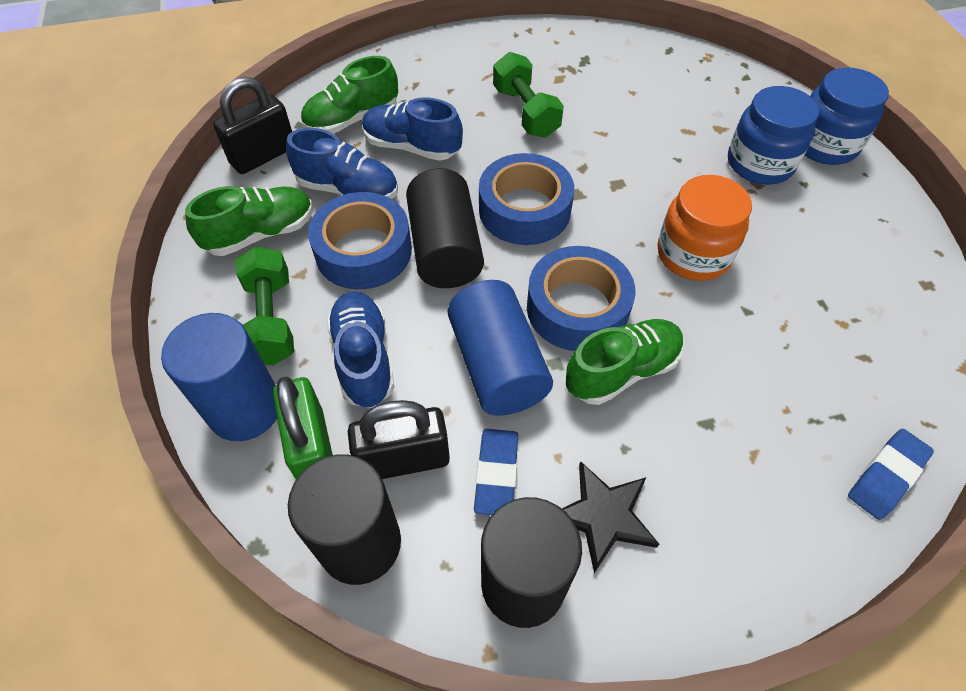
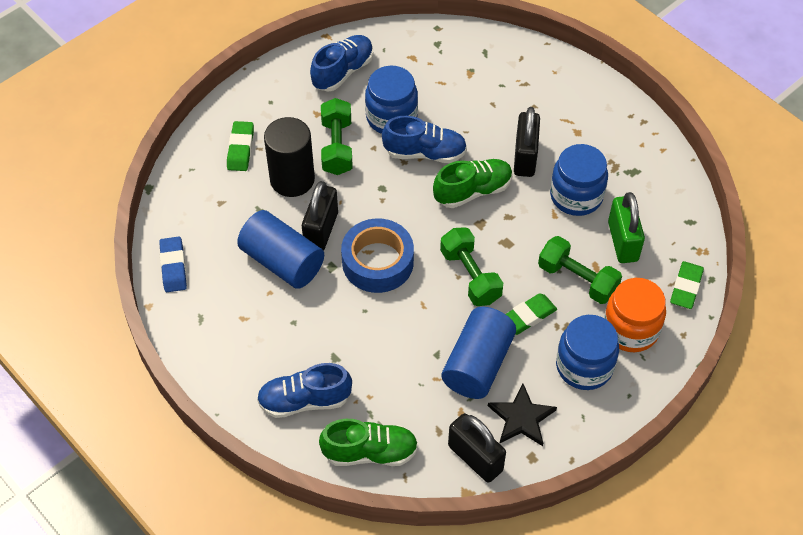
black cylinder: 3 -> 1
black padlock: 2 -> 3
blue eraser: 2 -> 1
blue jar: 2 -> 3
blue tape: 3 -> 1
green dumbbell: 2 -> 3
green eraser: 0 -> 3
green shoe: 3 -> 2

